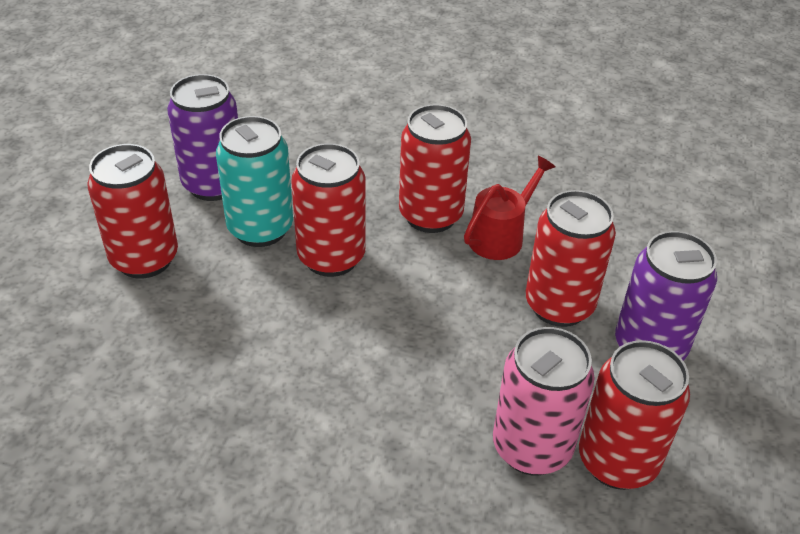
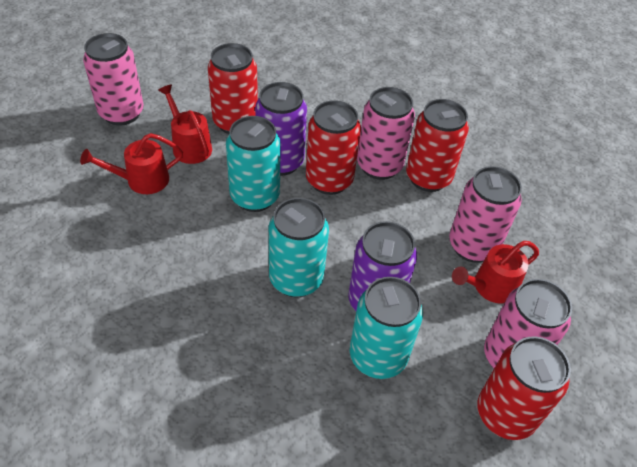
pink can: 1 -> 4
red can: 5 -> 4
red watering can: 1 -> 3
turquoise can: 1 -> 3

